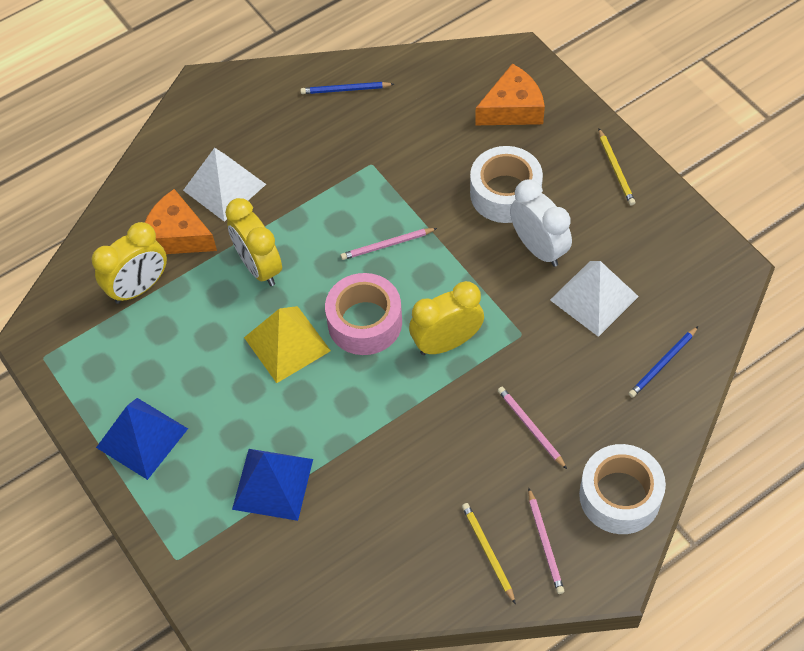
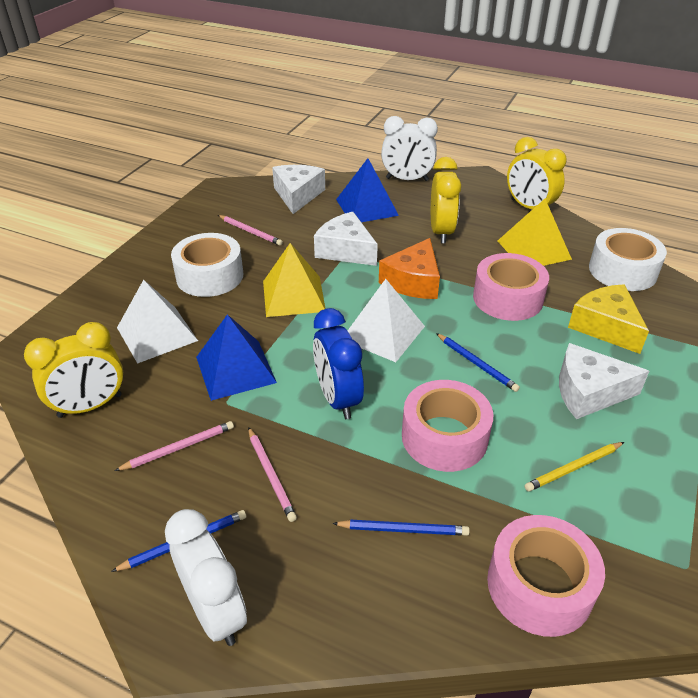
blue clock: 0 -> 1
blue pencil: 2 -> 3
orange cheese: 2 -> 1
pink tape: 1 -> 3
white cheese: 0 -> 3
white clock: 1 -> 2
yellow cheese: 0 -> 1
yellow pencil: 2 -> 1
yellow pyramid: 1 -> 2

